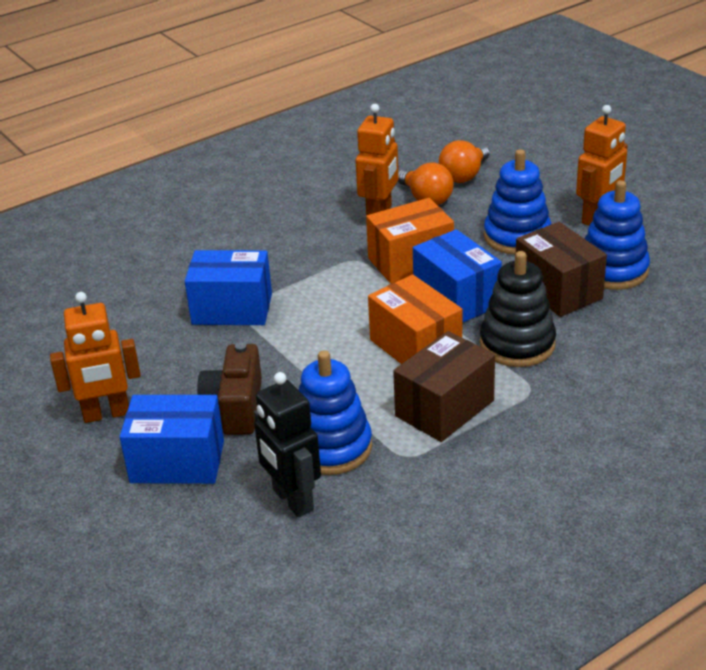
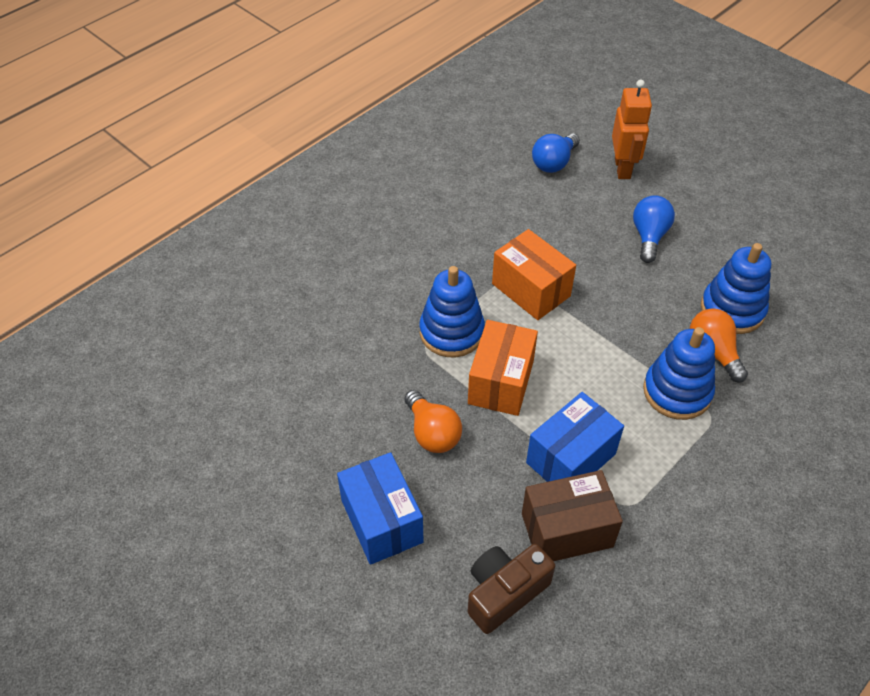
black robot: 1 -> 0
black stacking toy: 1 -> 0
blue box: 3 -> 2
blue light bulb: 0 -> 2
brown box: 2 -> 1
orange robot: 3 -> 1

